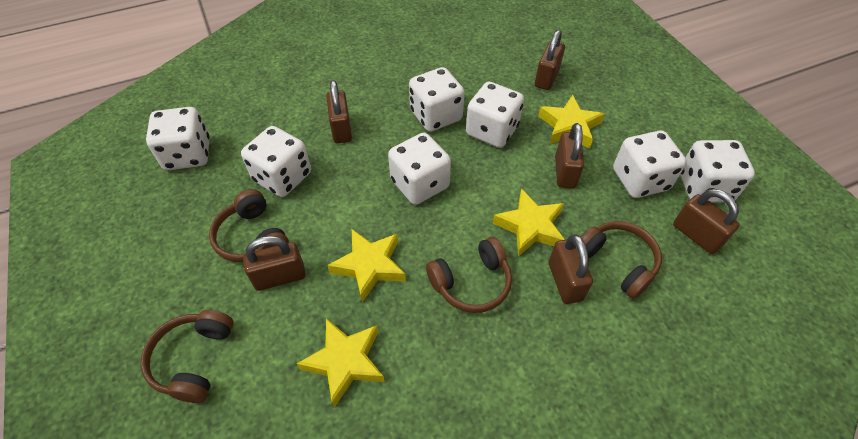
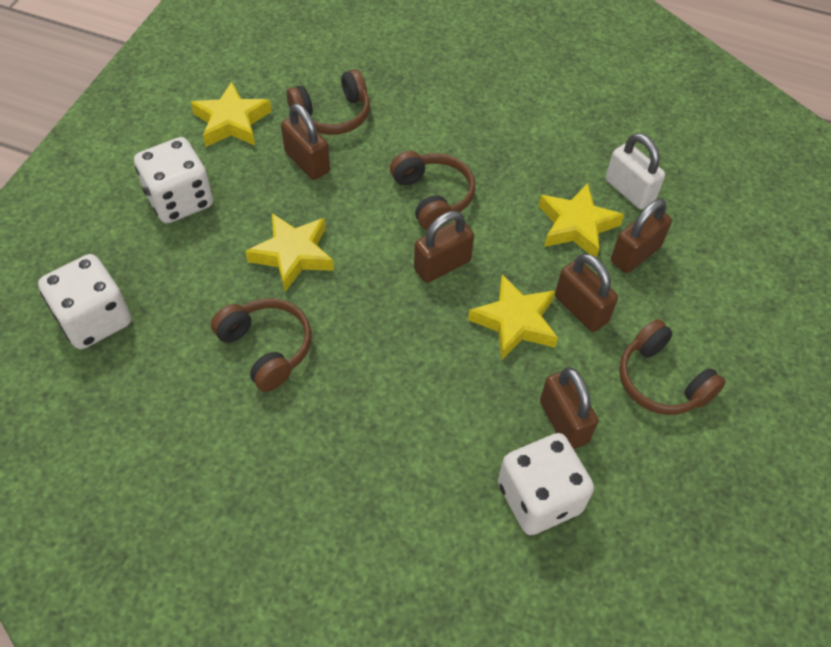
brown padlock: 6 -> 5
white dice: 7 -> 3
white padlock: 0 -> 1

